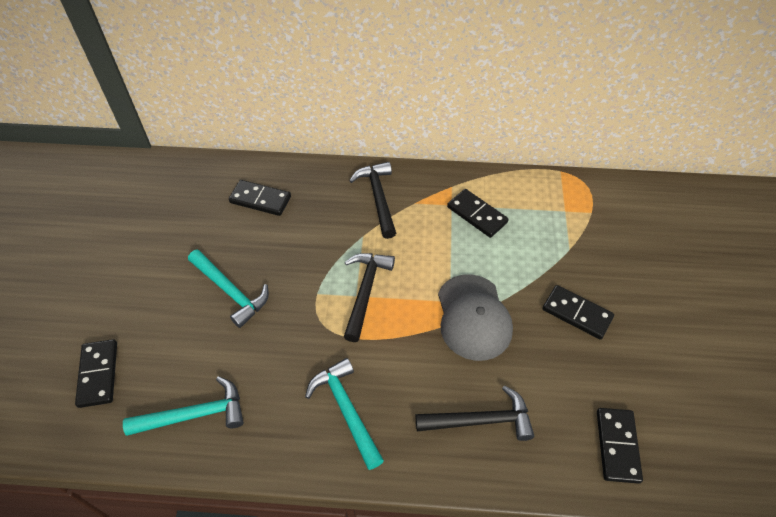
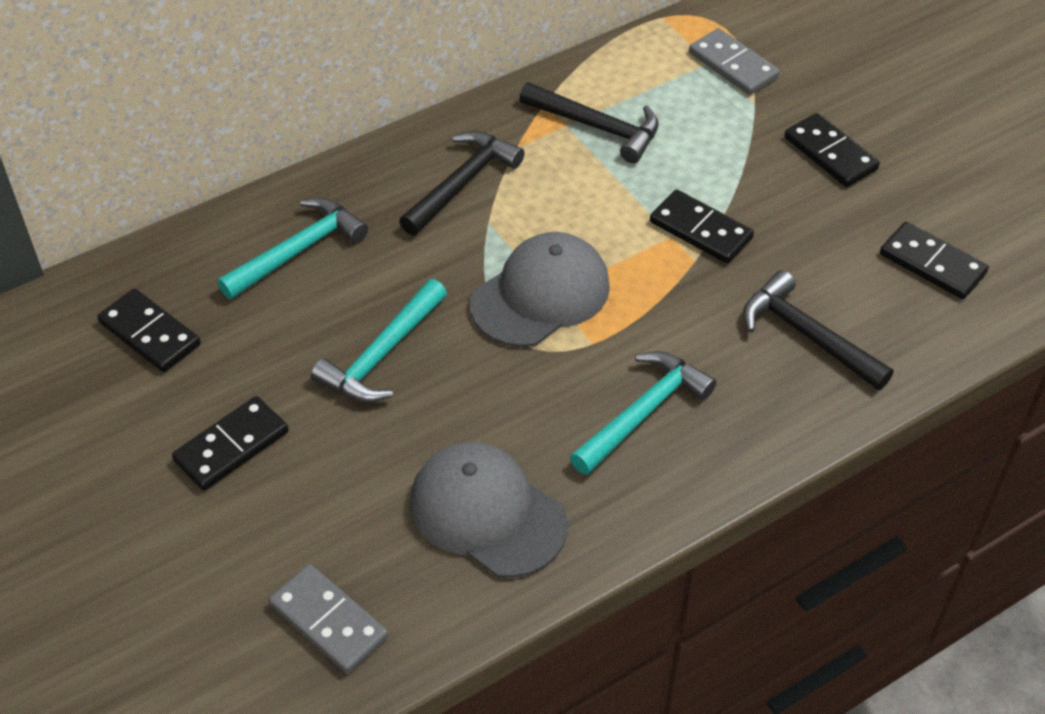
grey cap: 1 -> 2
grey domino: 0 -> 2

